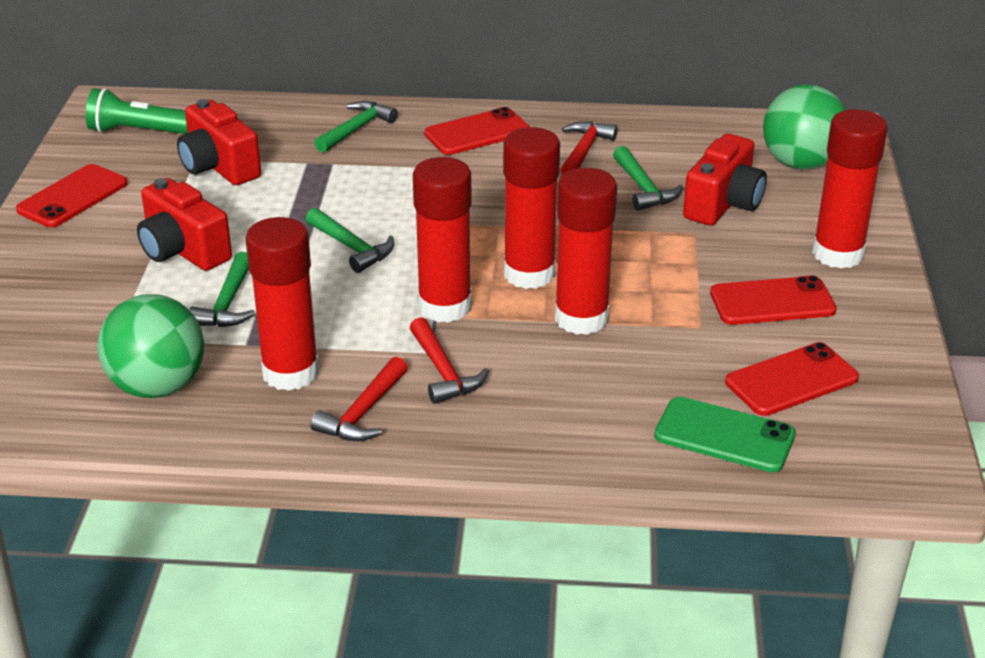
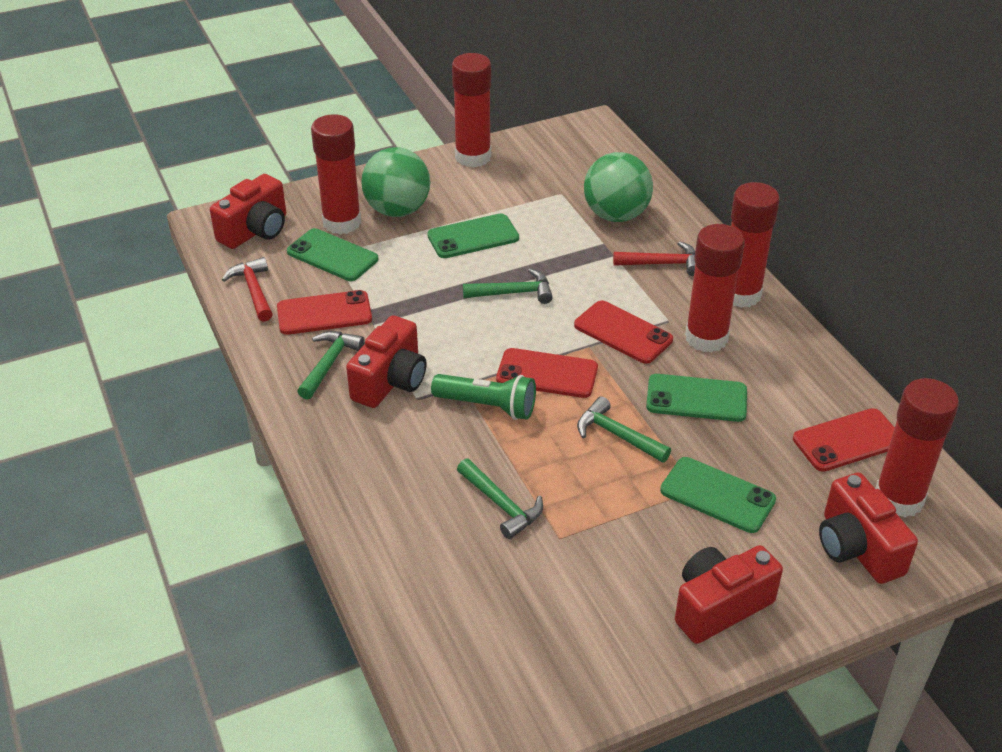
green phone: 1 -> 4
red camera: 3 -> 4
red hammer: 3 -> 2

